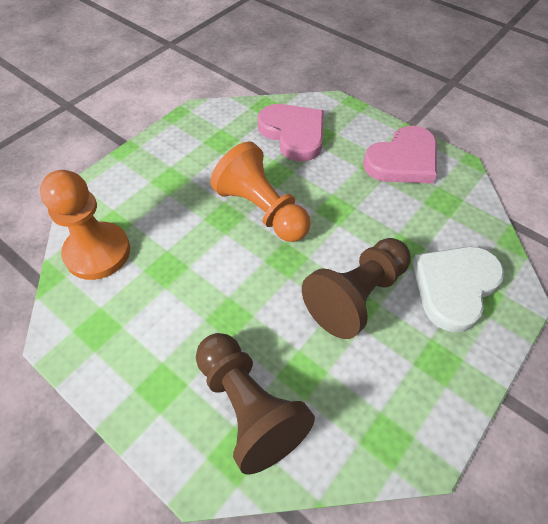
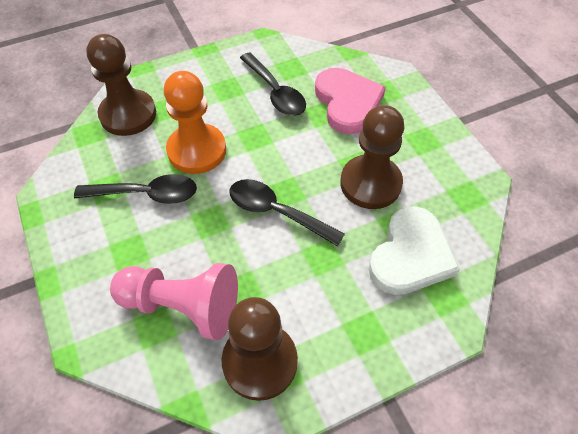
black spoon: 0 -> 3
brown pawn: 2 -> 3
orange pawn: 2 -> 1
pink heart: 2 -> 1
pink pawn: 0 -> 1

